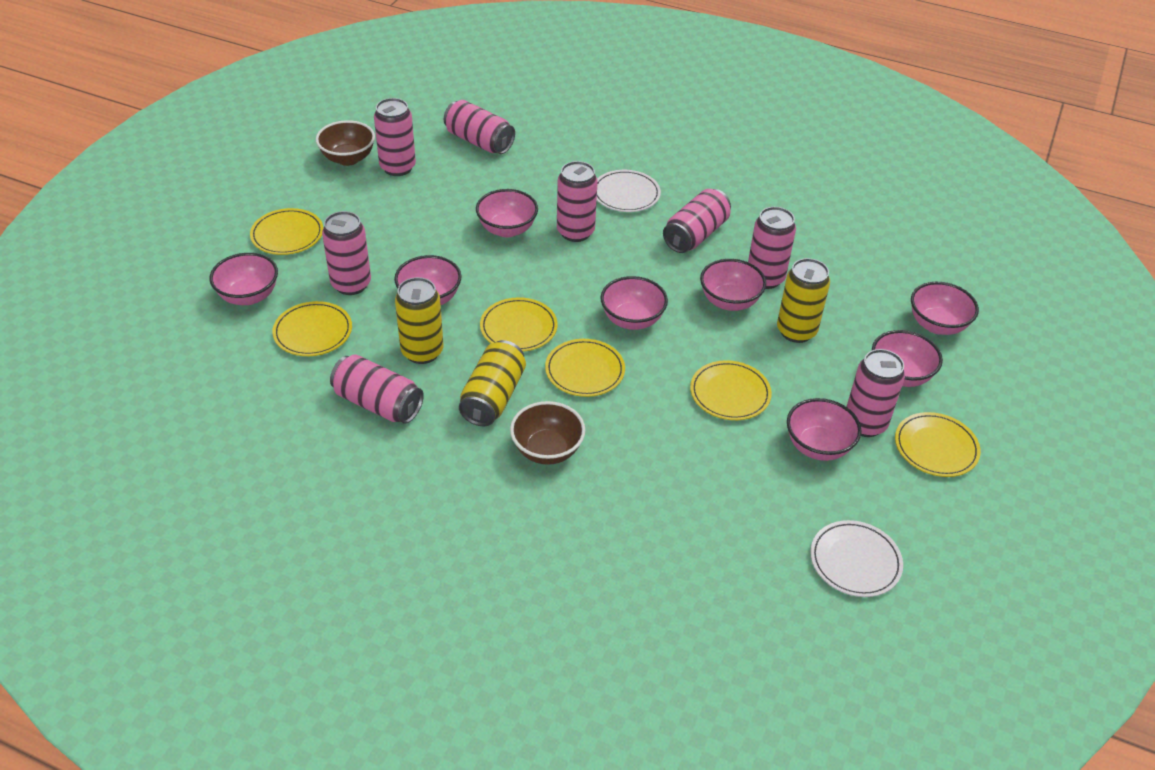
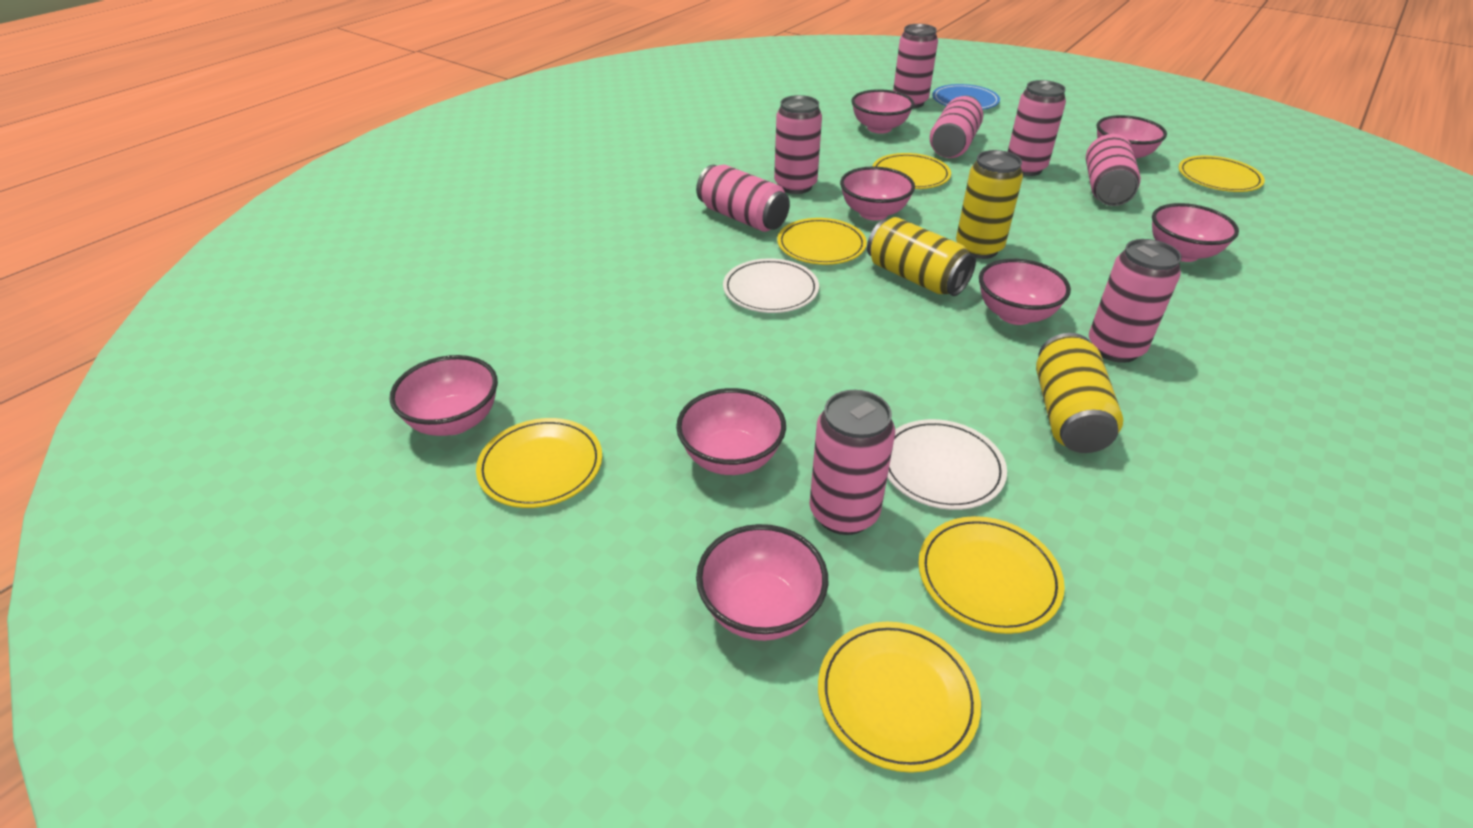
blue plate: 0 -> 1
brown bowl: 2 -> 0

